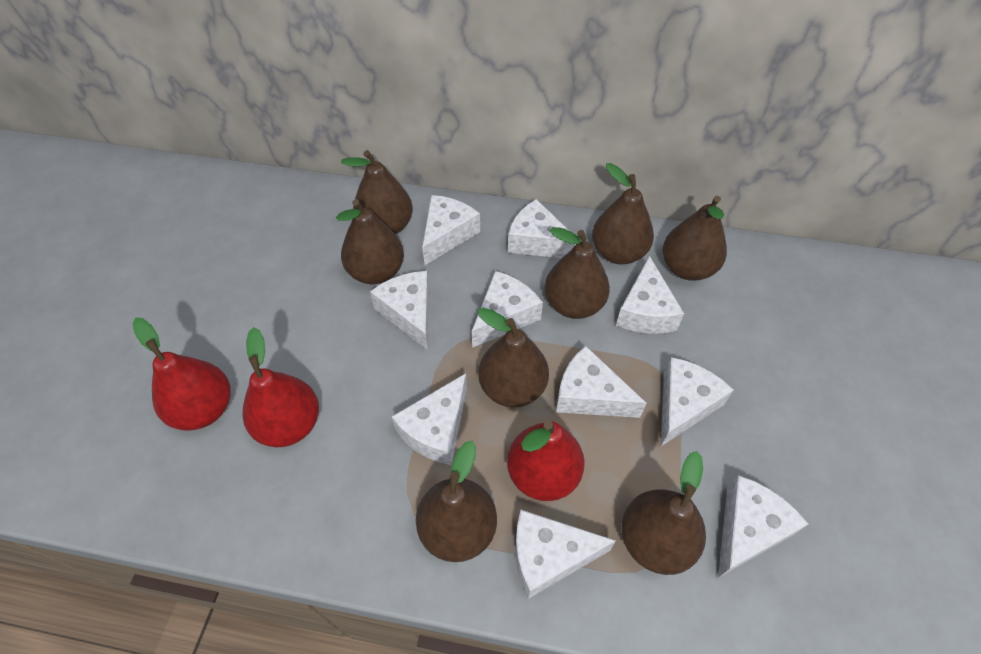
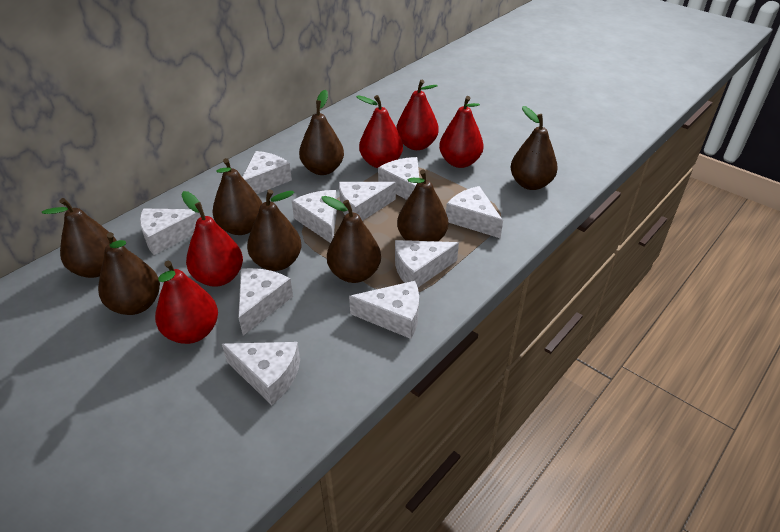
red pear: 3 -> 5

